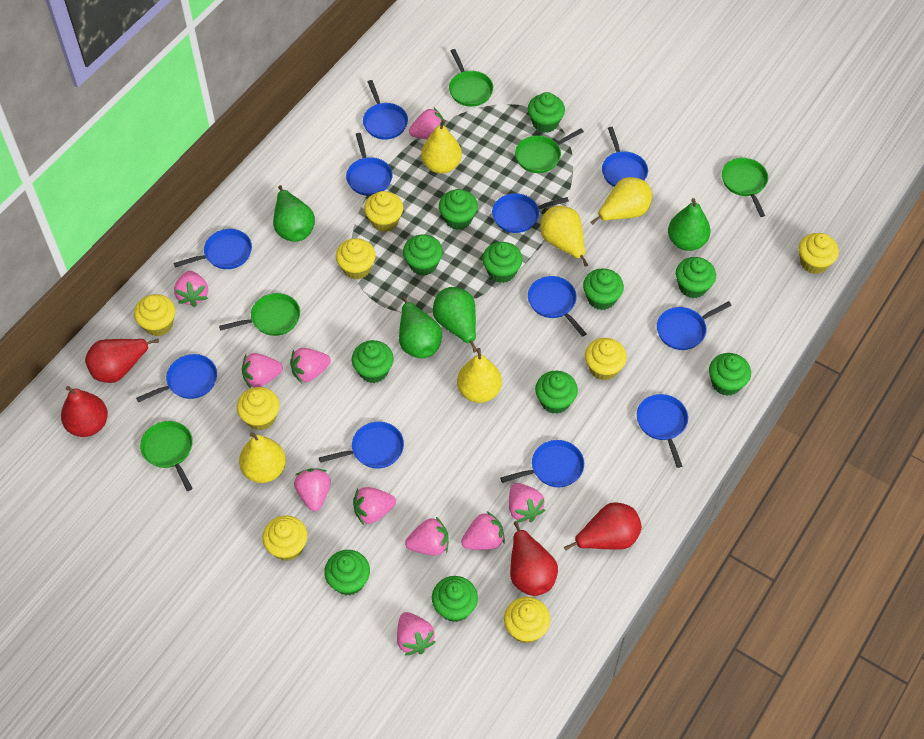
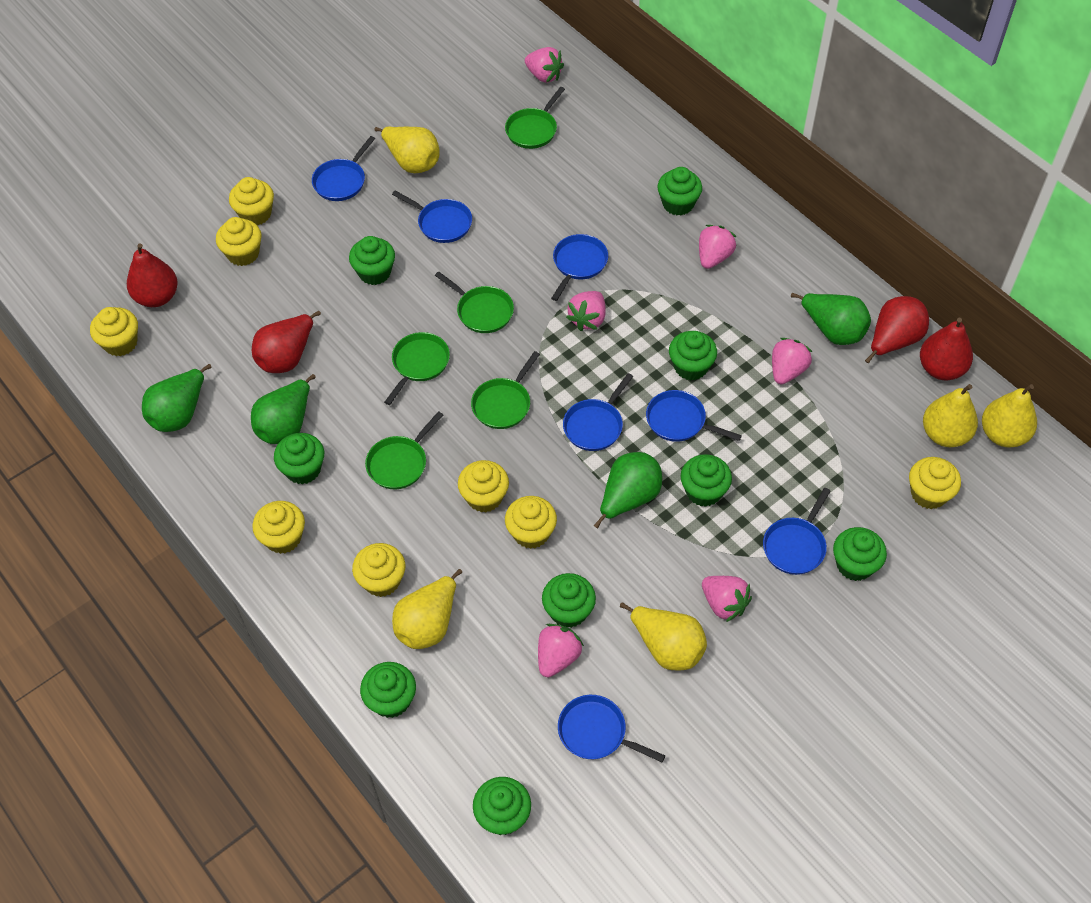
blue pan: 11 -> 7
green cupcake: 11 -> 9
pink strawberry: 10 -> 6

